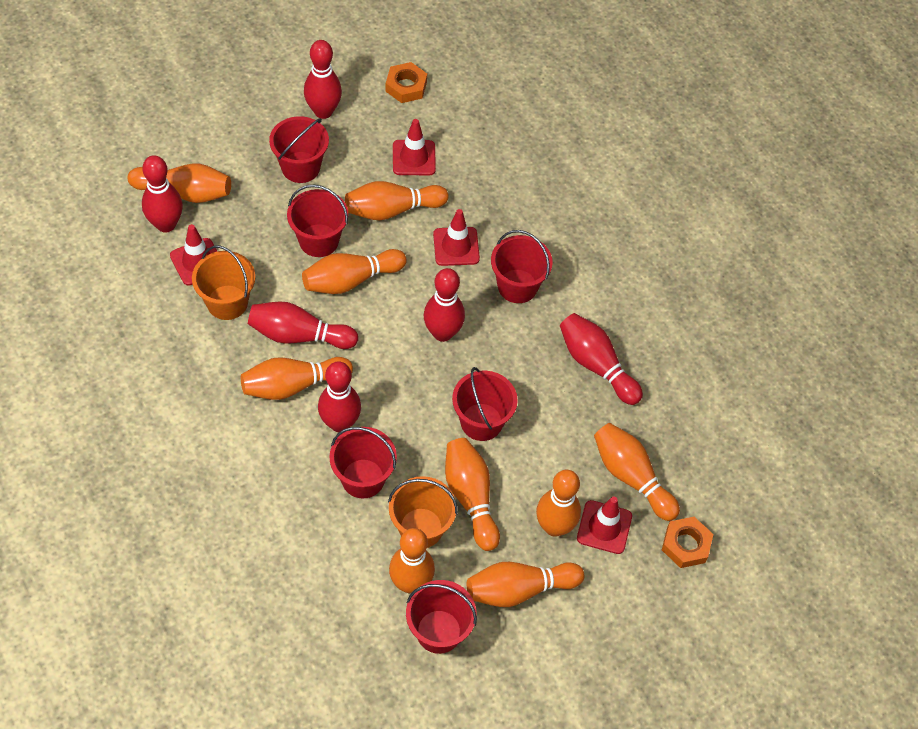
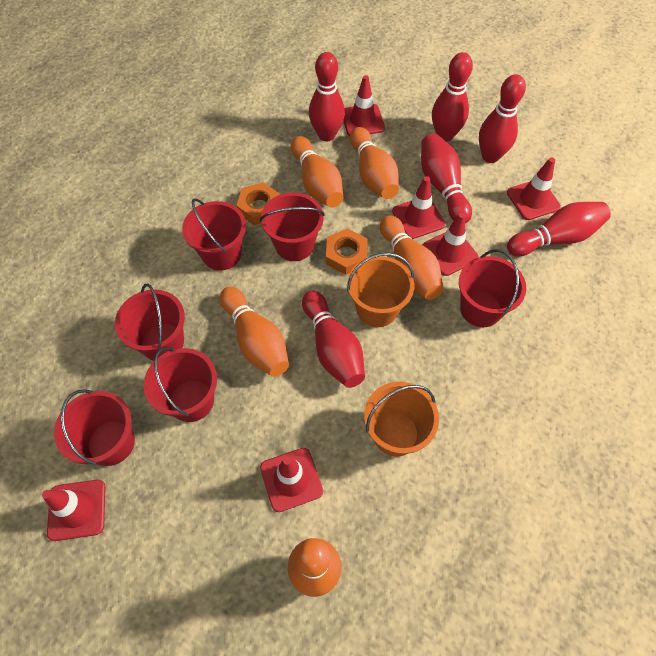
orange bowling pin: 9 -> 5
red traffic cone: 4 -> 6

